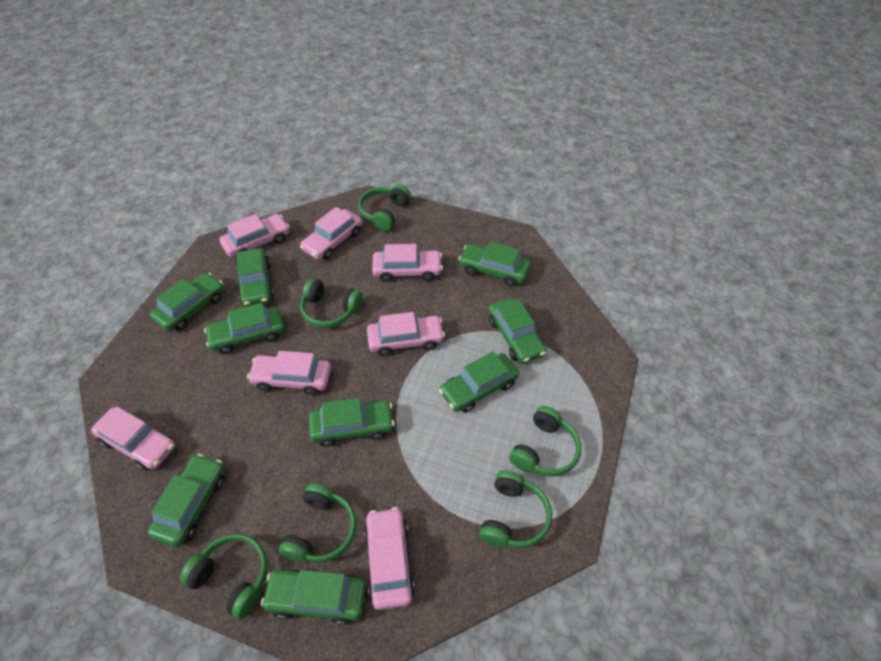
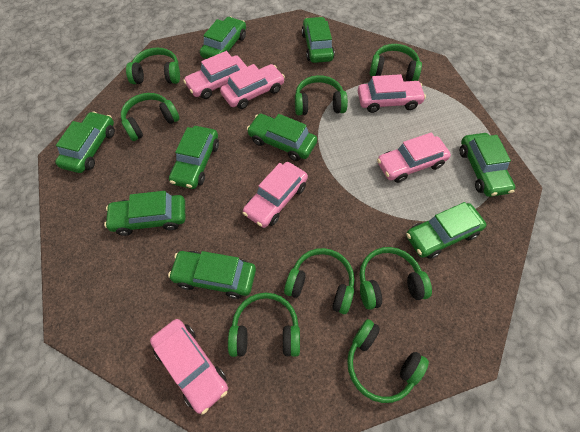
green headphones: 6 -> 8
pink car: 7 -> 6

